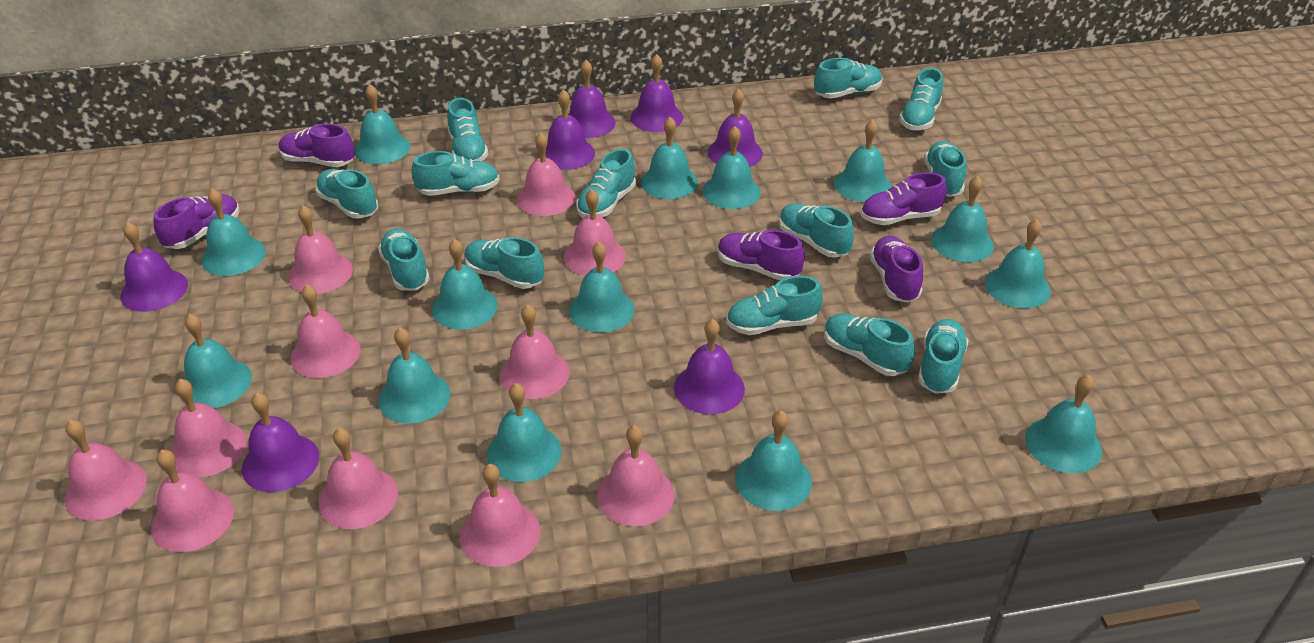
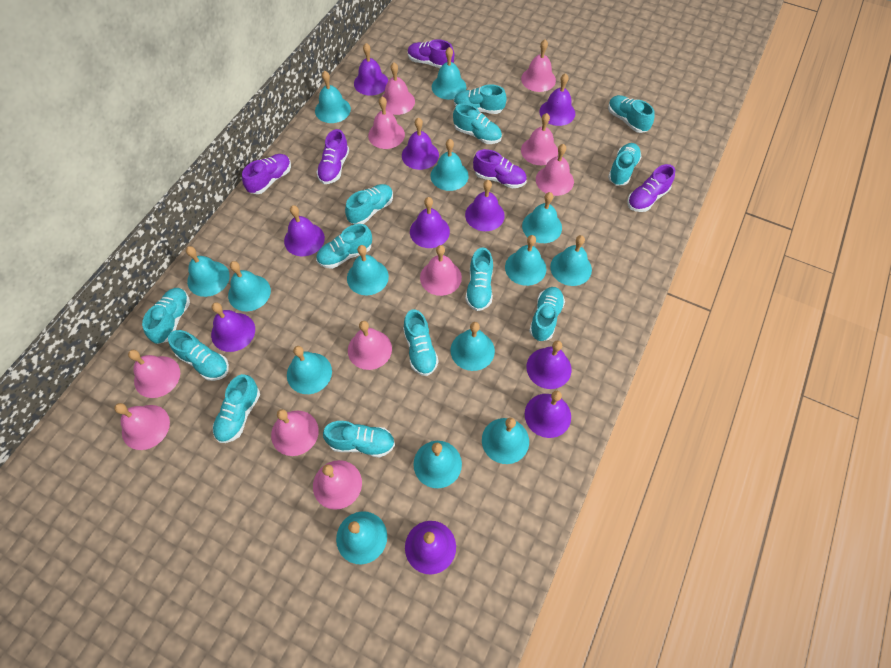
purple bell: 7 -> 10

